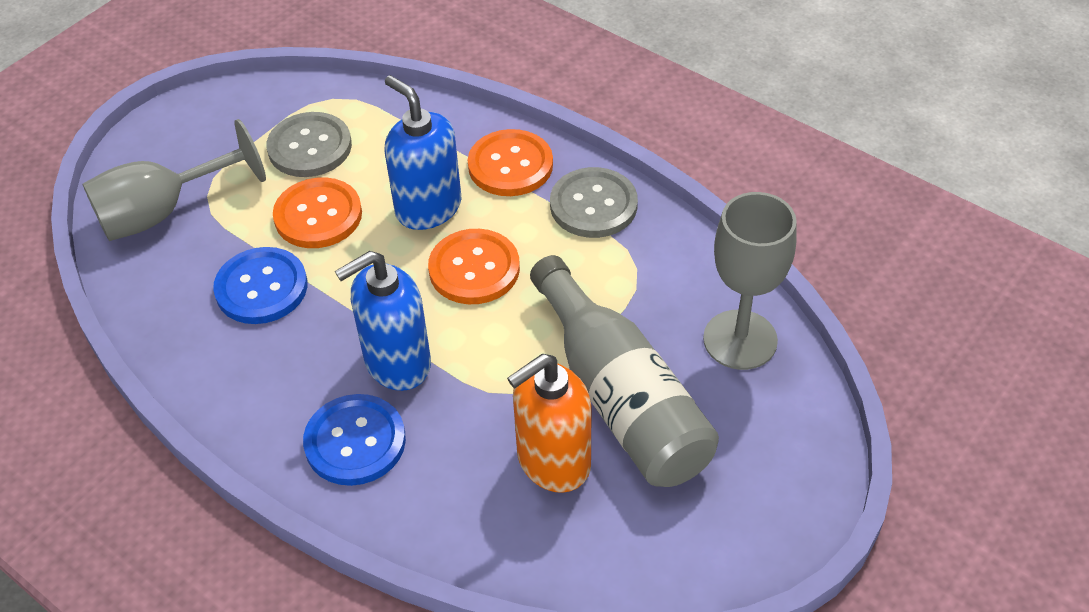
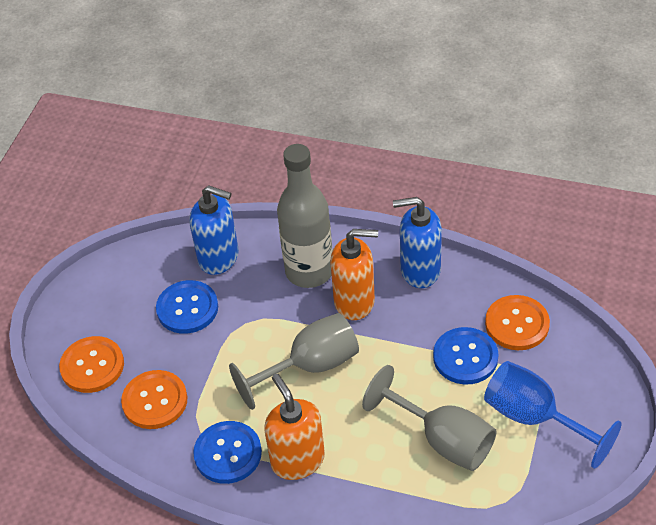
blue button: 2 -> 3
blue goblet: 0 -> 1
grey button: 2 -> 0
orange soap dispenser: 1 -> 2

